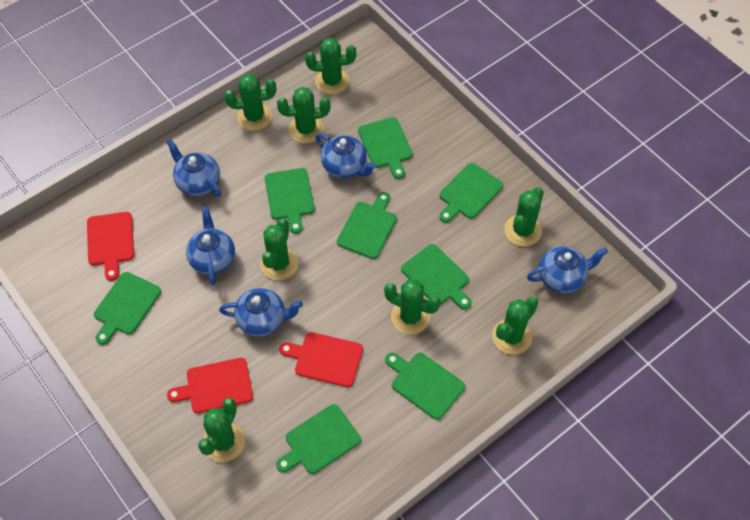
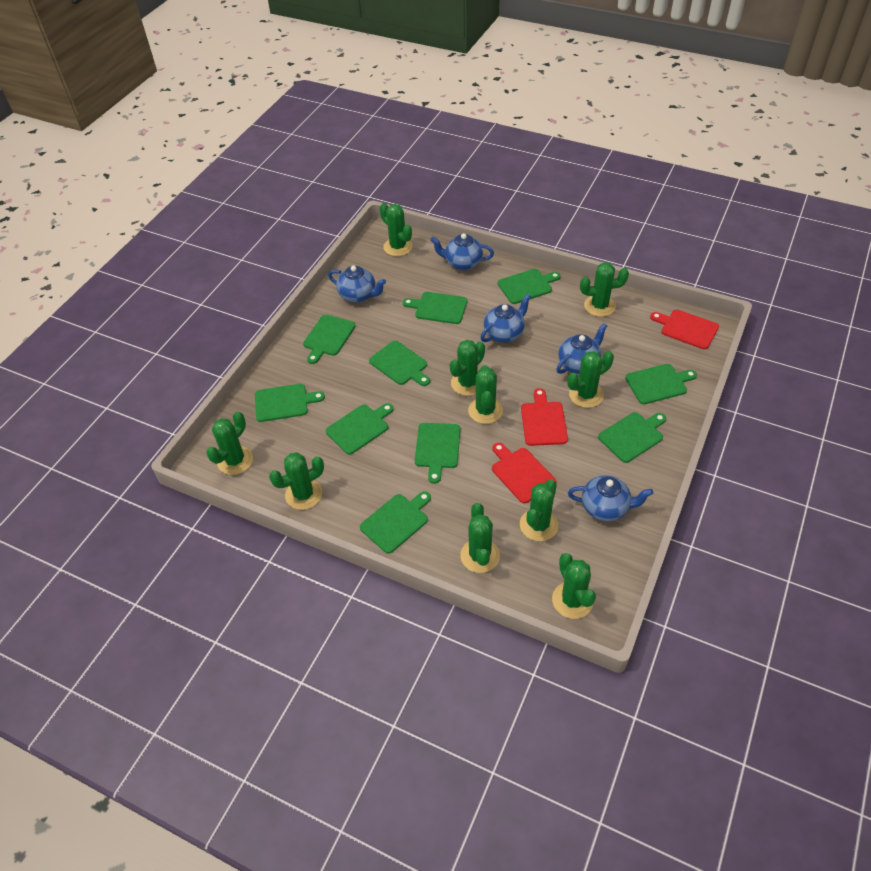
green cactus: 8 -> 10
green cutting board: 8 -> 10

